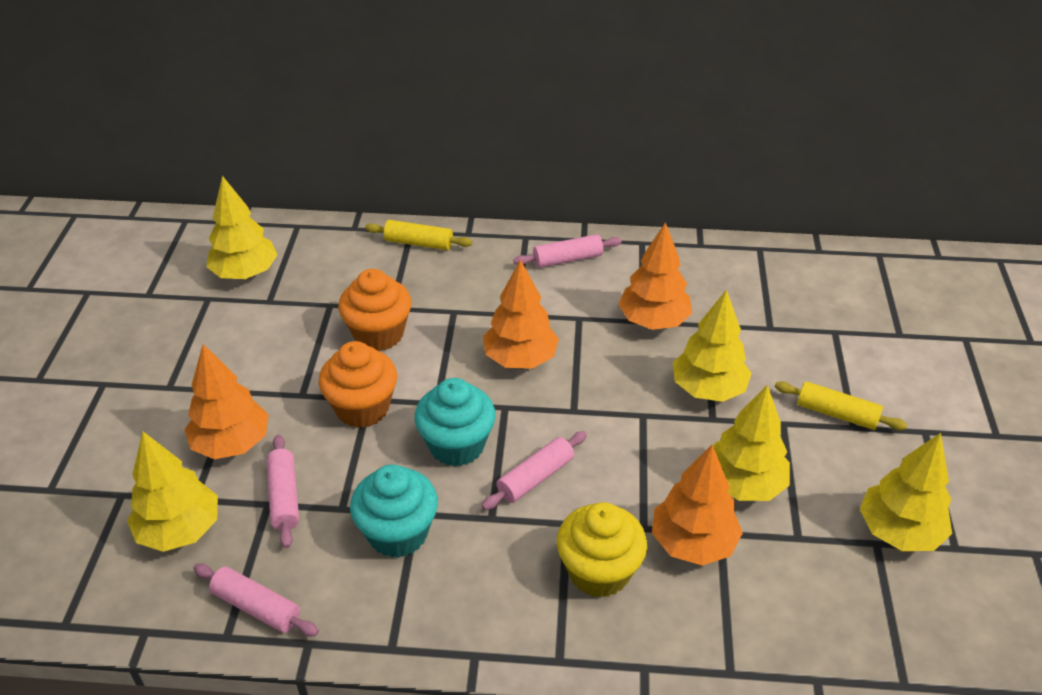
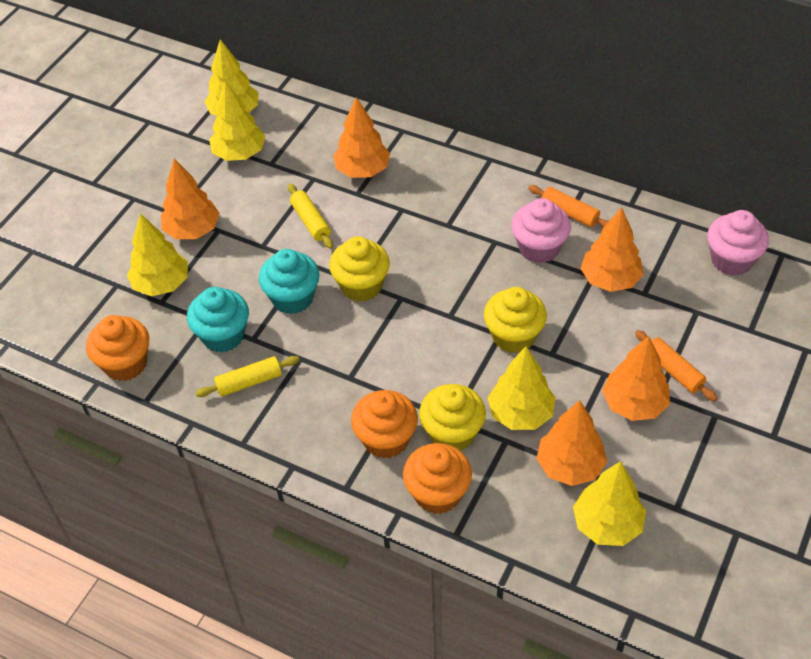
orange cupcake: 2 -> 3
orange rolling pin: 0 -> 2
orange tree: 4 -> 5
pink cupcake: 0 -> 2
pink rolling pin: 4 -> 0
yellow cupcake: 1 -> 3

